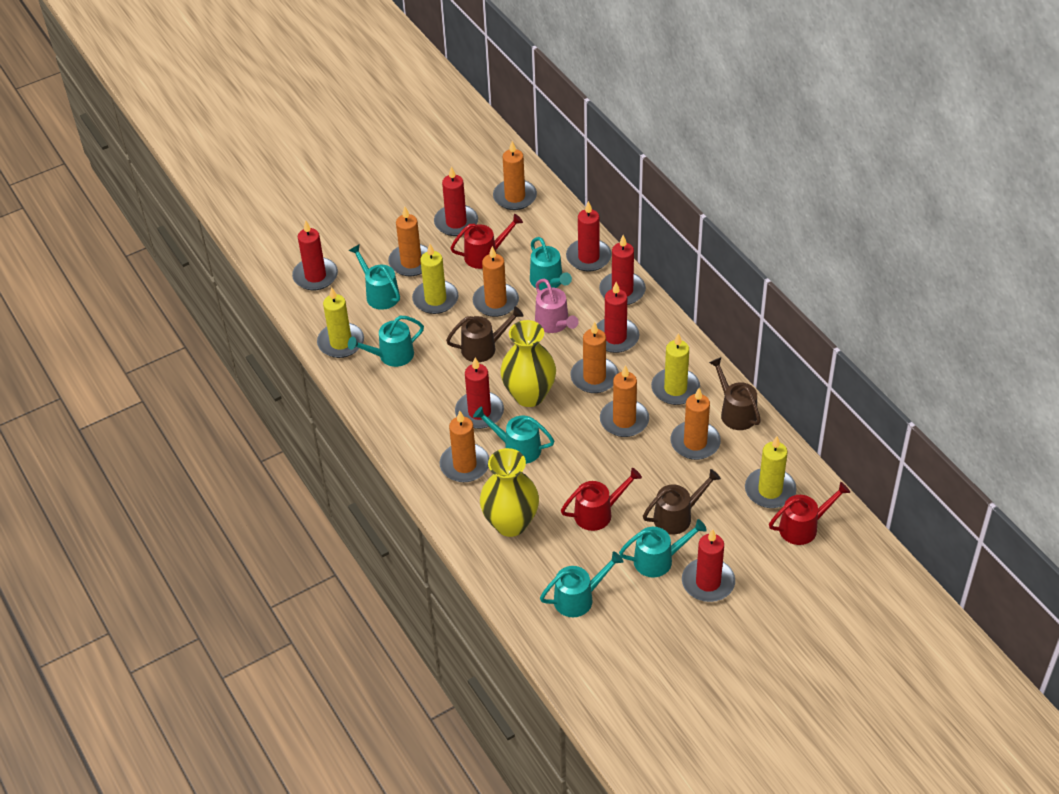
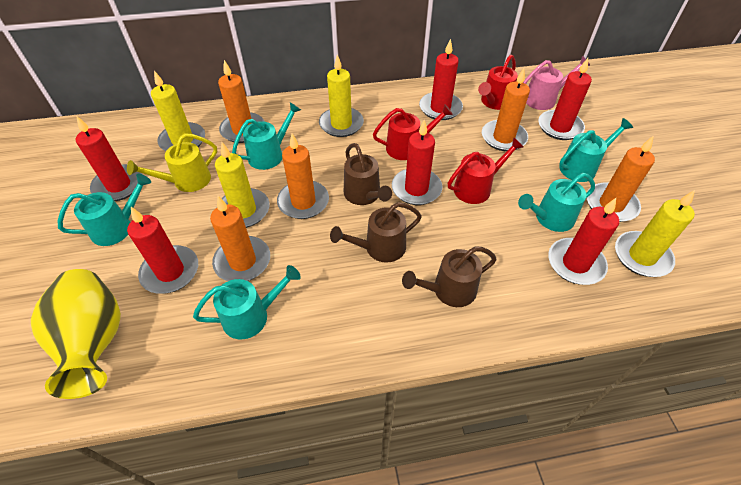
orange candle: 7 -> 5
red candle: 7 -> 6
turquoise watering can: 6 -> 5
yellow vase: 2 -> 1
yellow watering can: 0 -> 1

